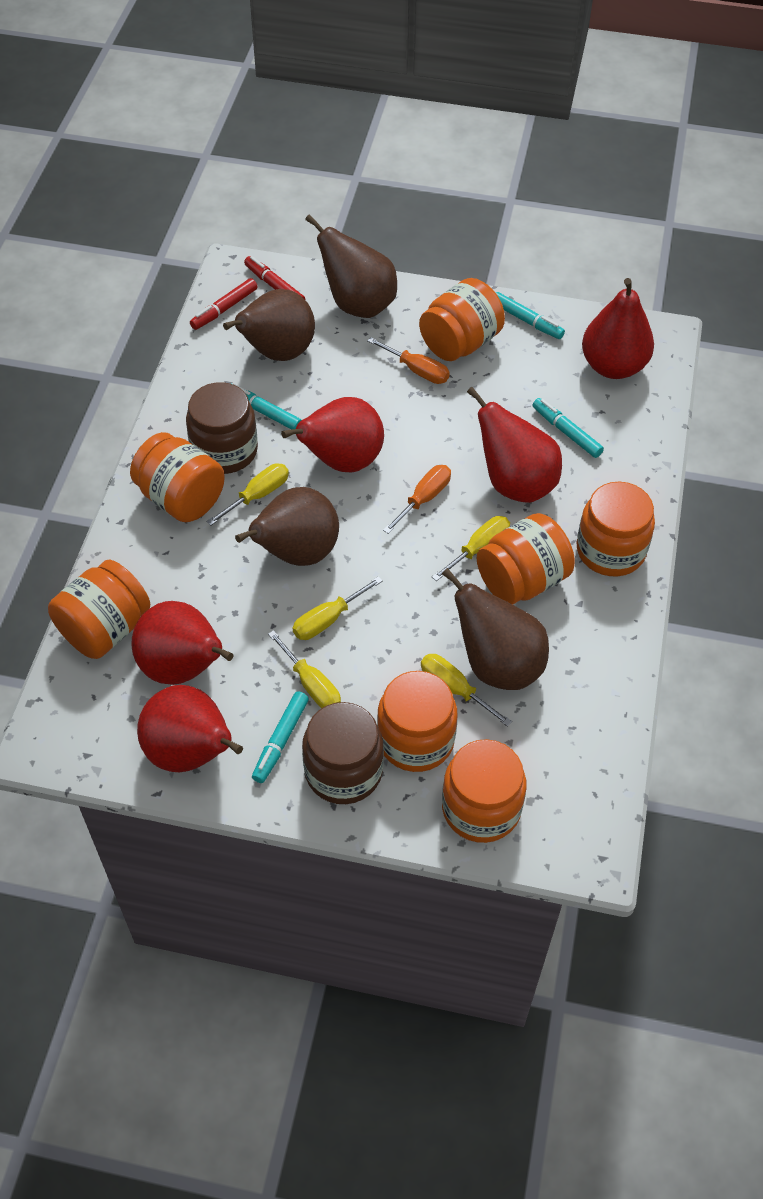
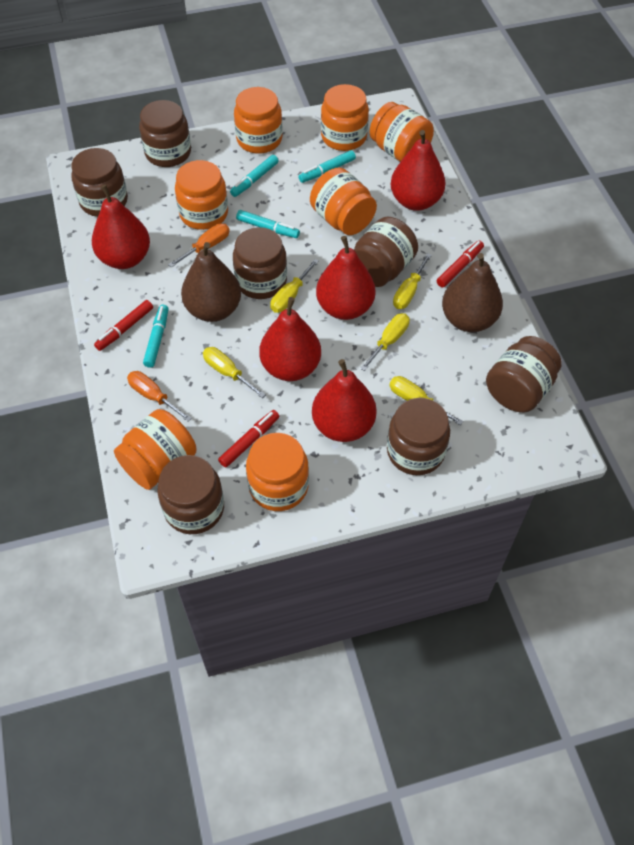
brown jar: 2 -> 7
brown pear: 4 -> 2
red marker: 2 -> 3

